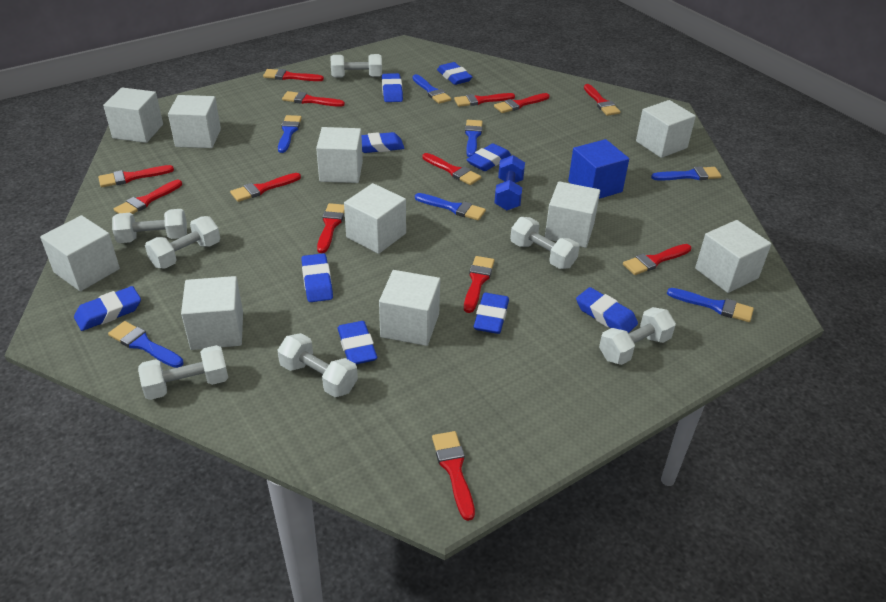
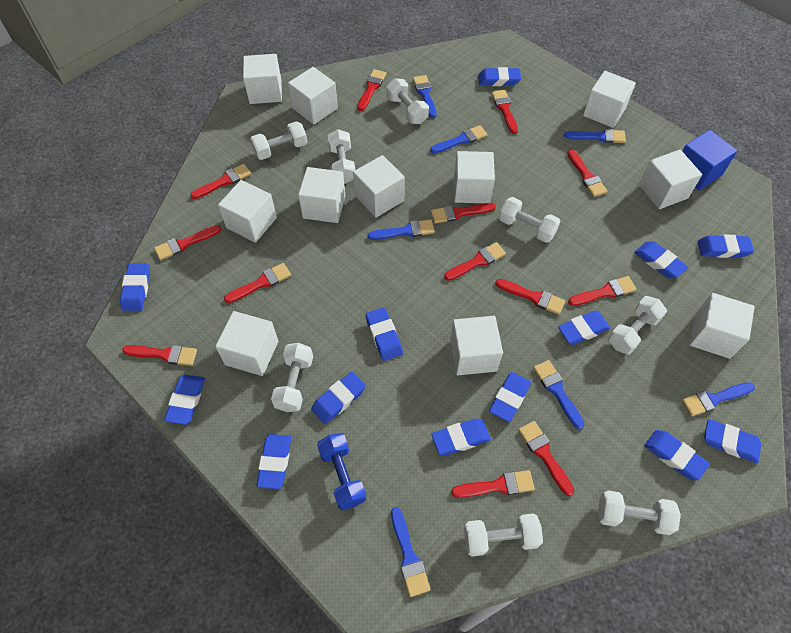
blue eraser: 9 -> 13
white cube: 10 -> 11
white dumbbell: 7 -> 8

